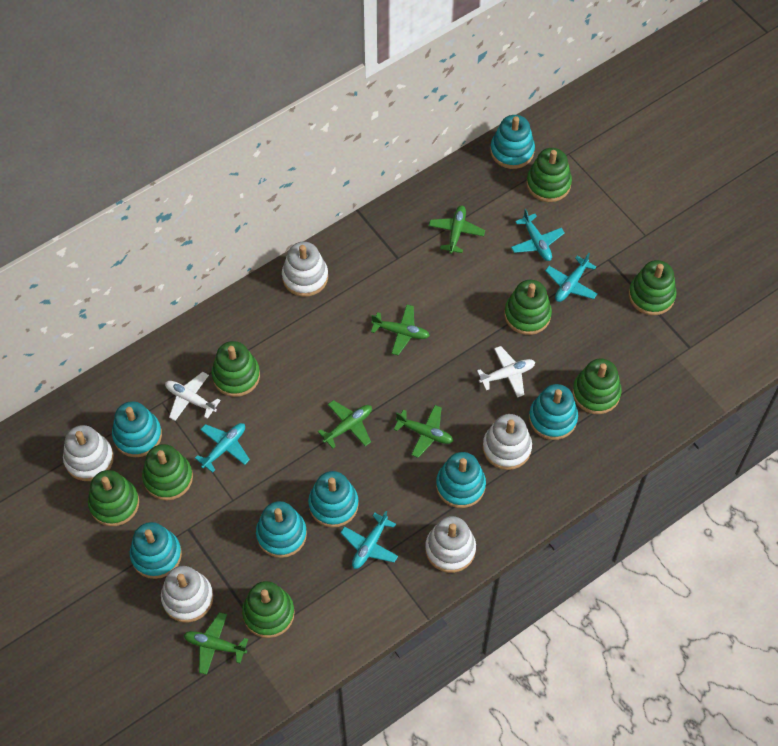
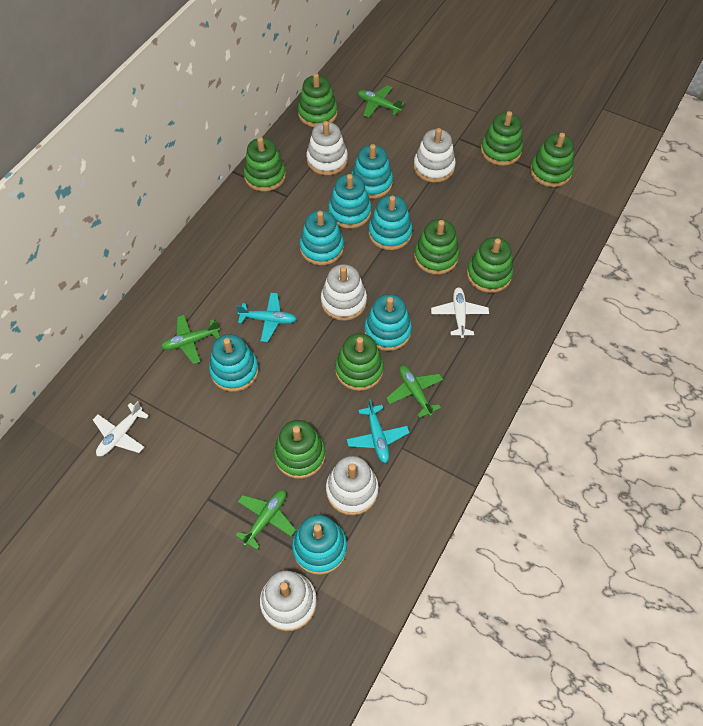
green plane: 5 -> 4
turquoise plane: 4 -> 2

